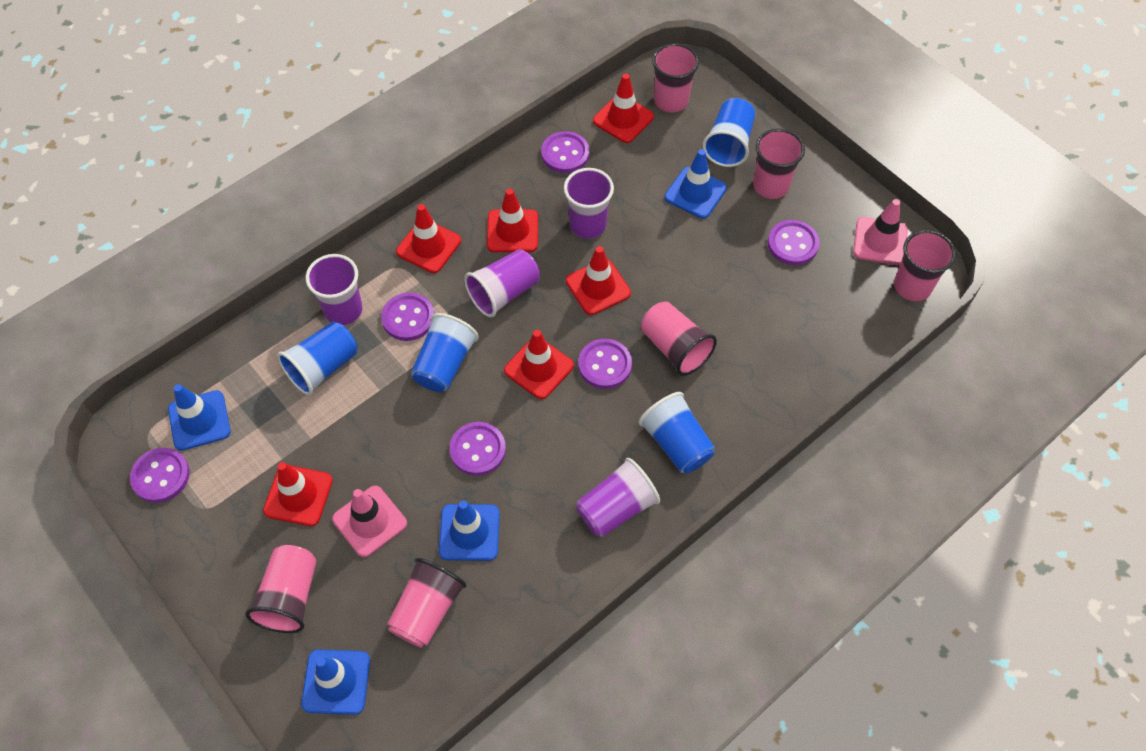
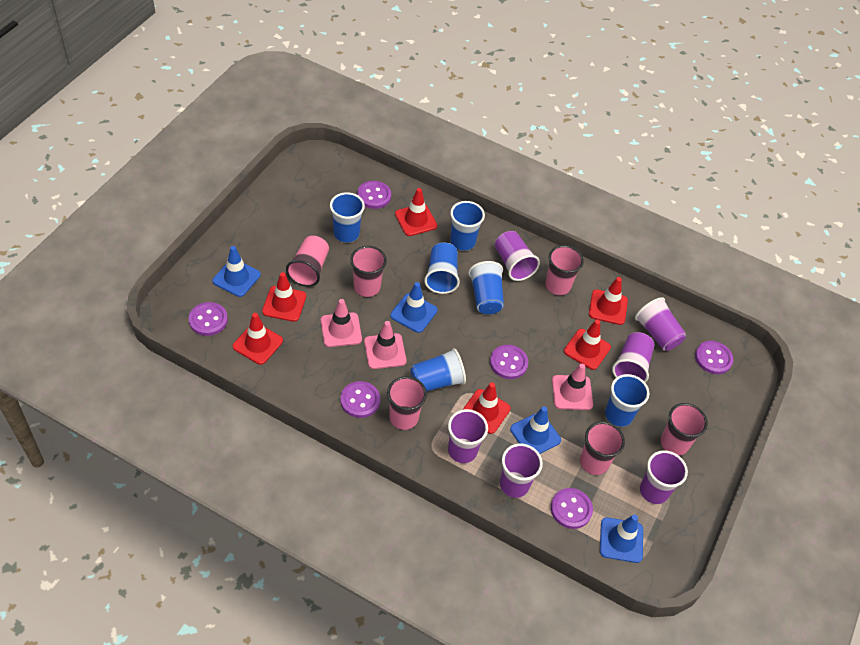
blue cup: 4 -> 6
pink traffic cone: 2 -> 3
purple cup: 4 -> 6

